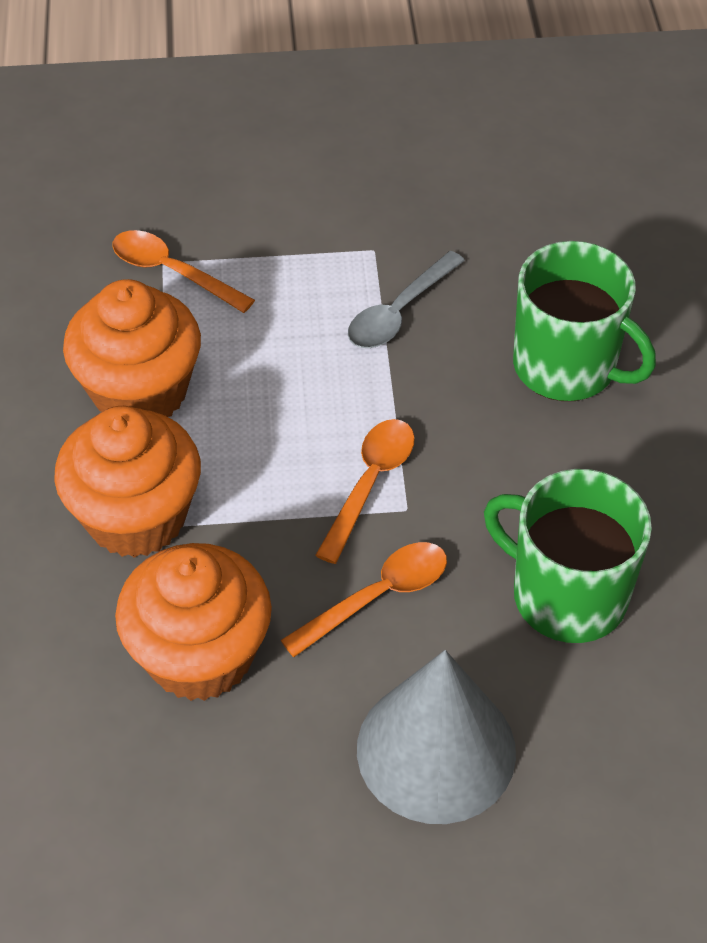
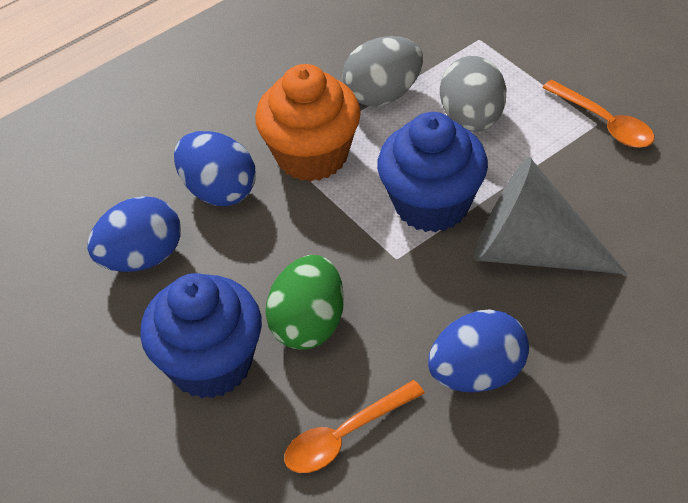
blue cupcake: 0 -> 2
blue egg: 0 -> 3
green egg: 0 -> 1
green mug: 2 -> 0
grey egg: 0 -> 2
grey spoon: 1 -> 0
orange cupcake: 3 -> 1
orange spoon: 3 -> 2

